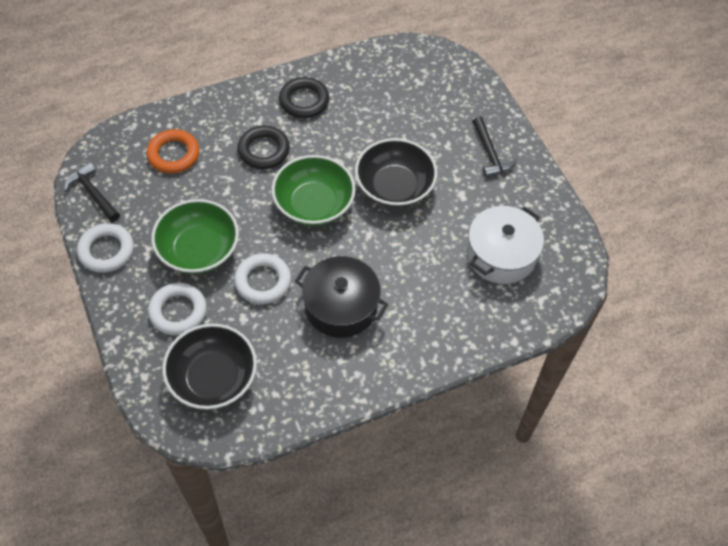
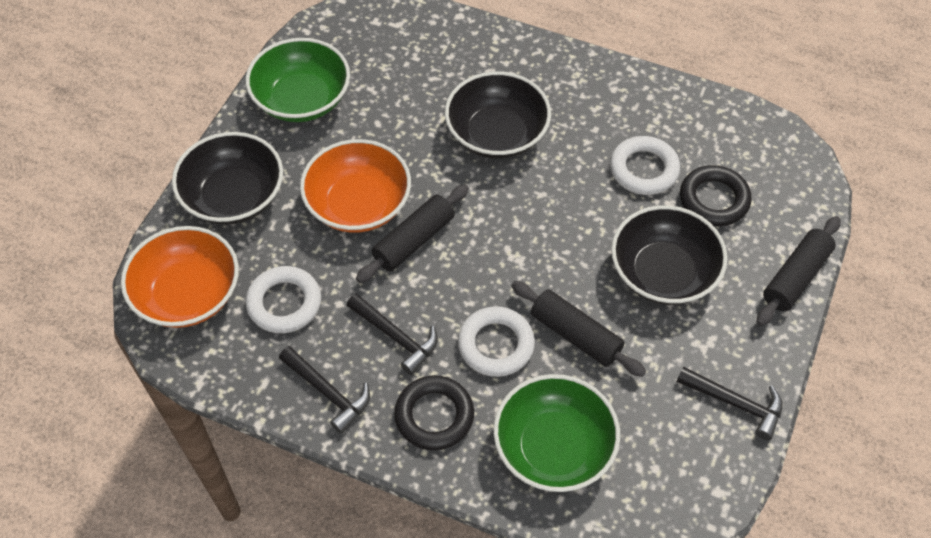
black bowl: 2 -> 3
black hammer: 2 -> 3
black pot: 1 -> 0
black rolling pin: 0 -> 3
orange bowl: 0 -> 2
orange ring: 1 -> 0
white pot: 1 -> 0

